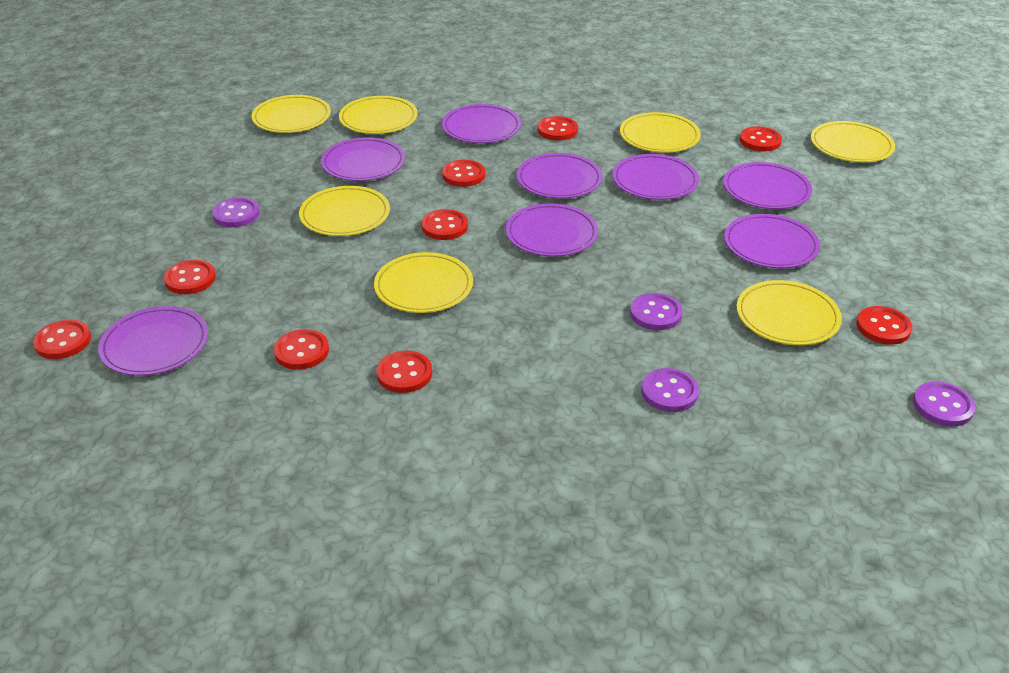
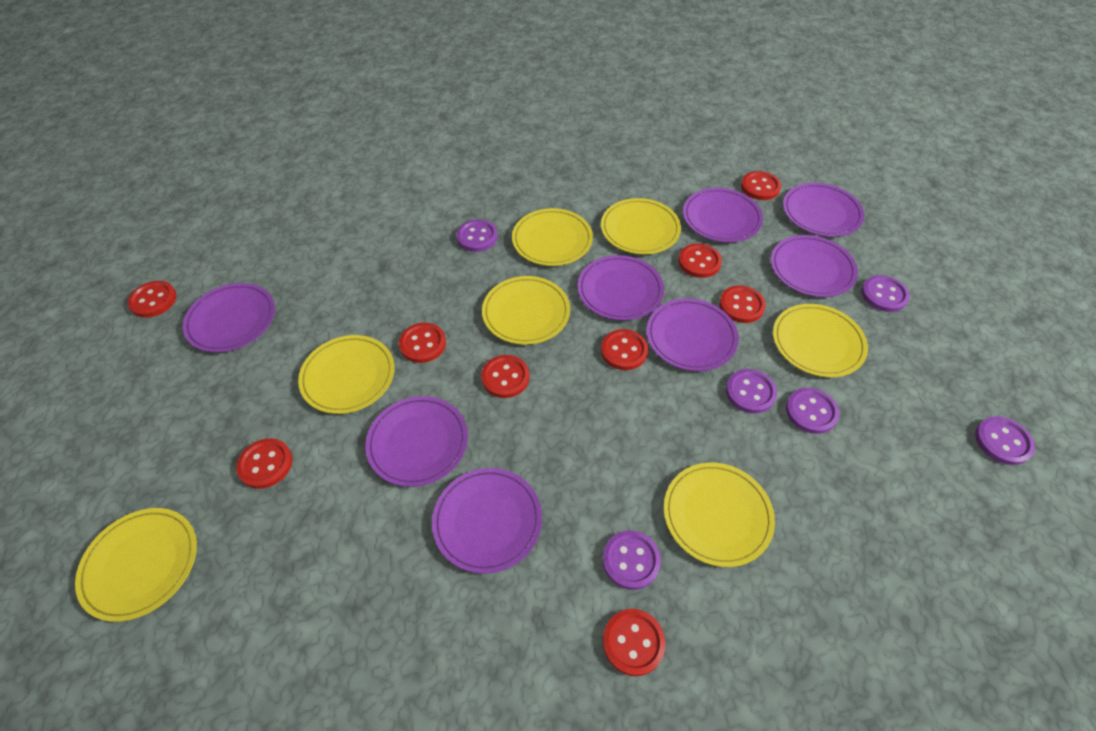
purple button: 4 -> 6

